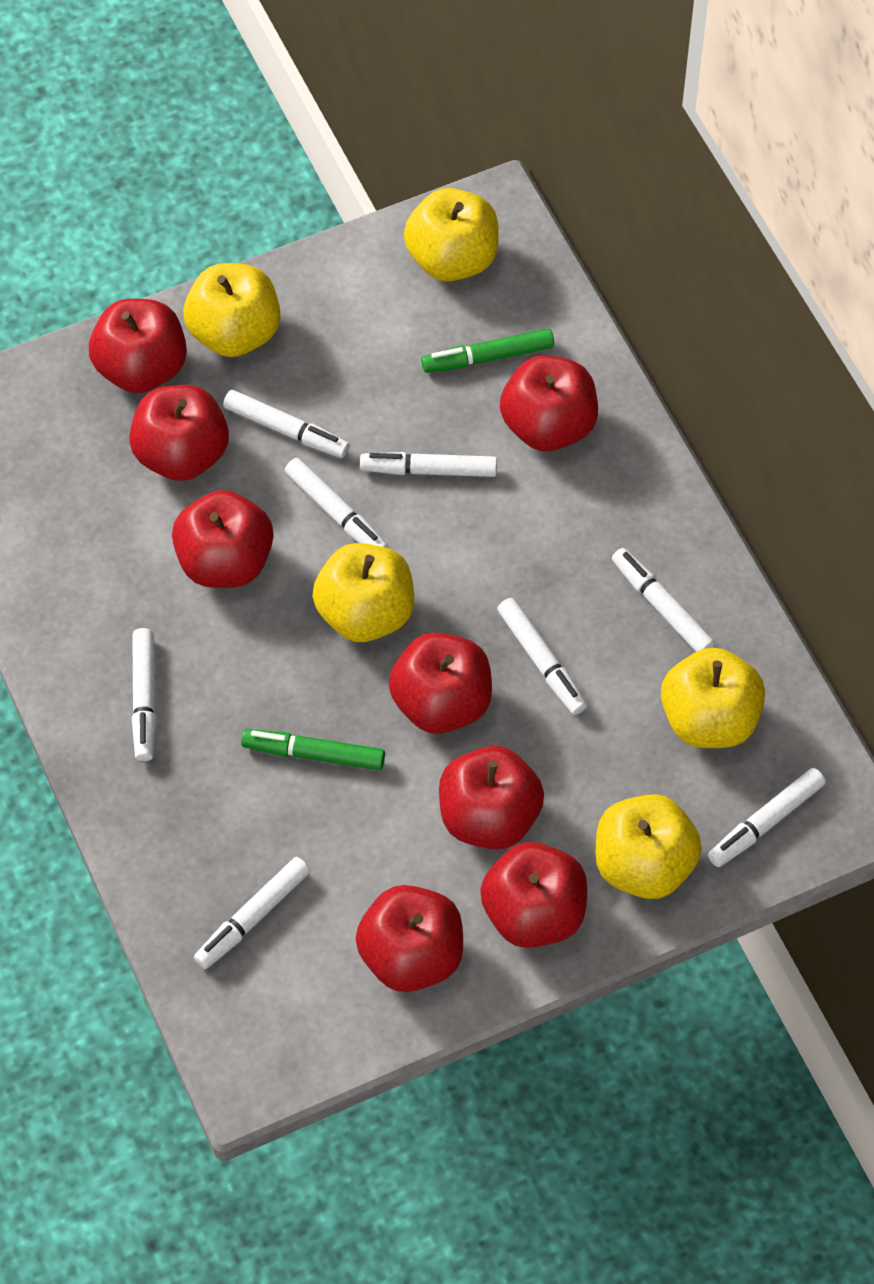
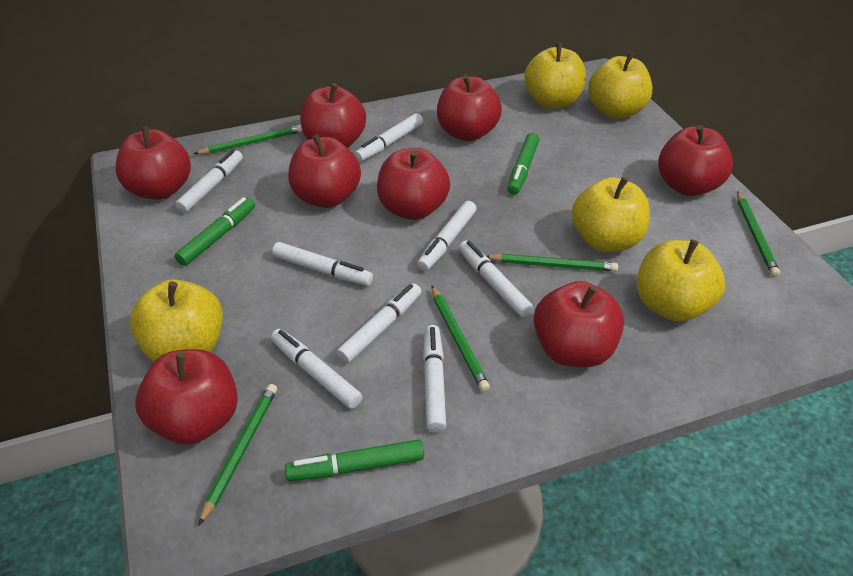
green marker: 2 -> 3
green pencil: 0 -> 5

